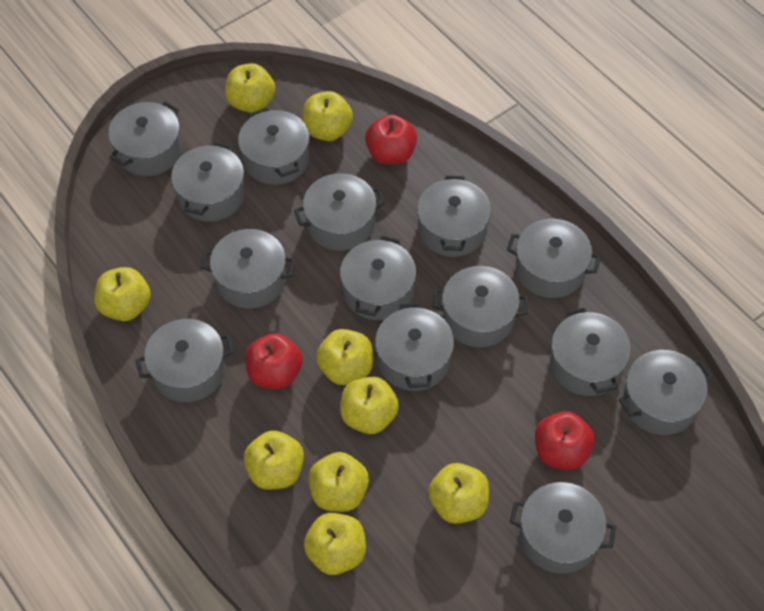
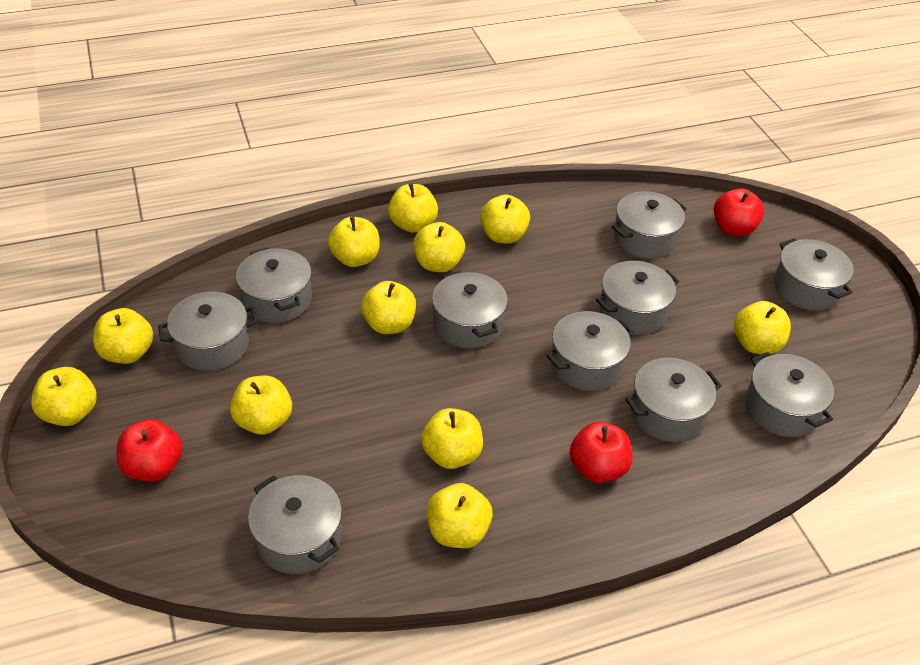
grey pot: 14 -> 10
yellow apple: 9 -> 11

